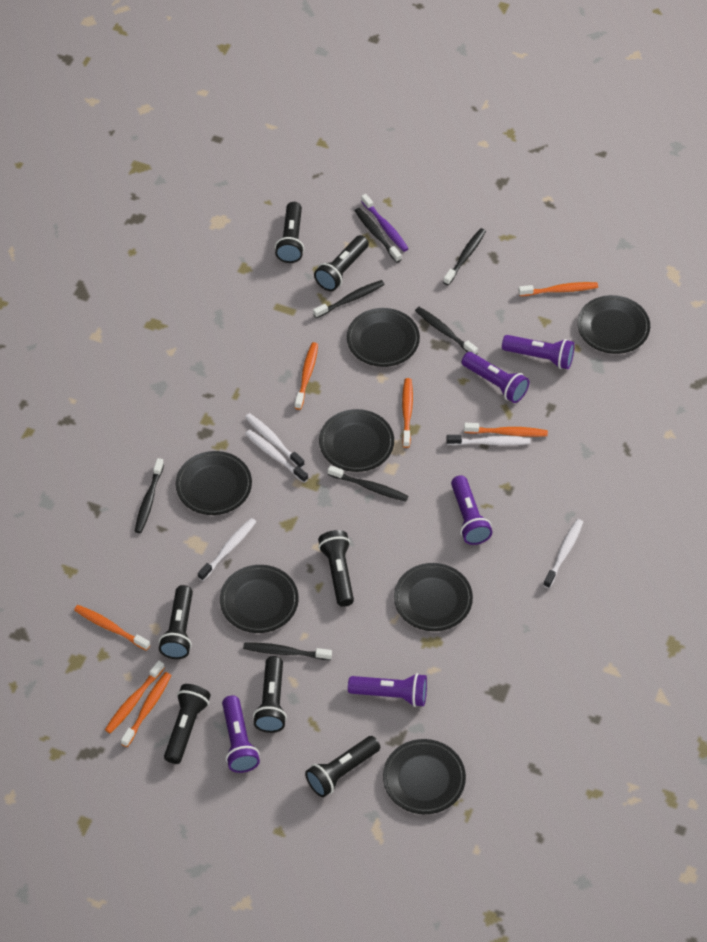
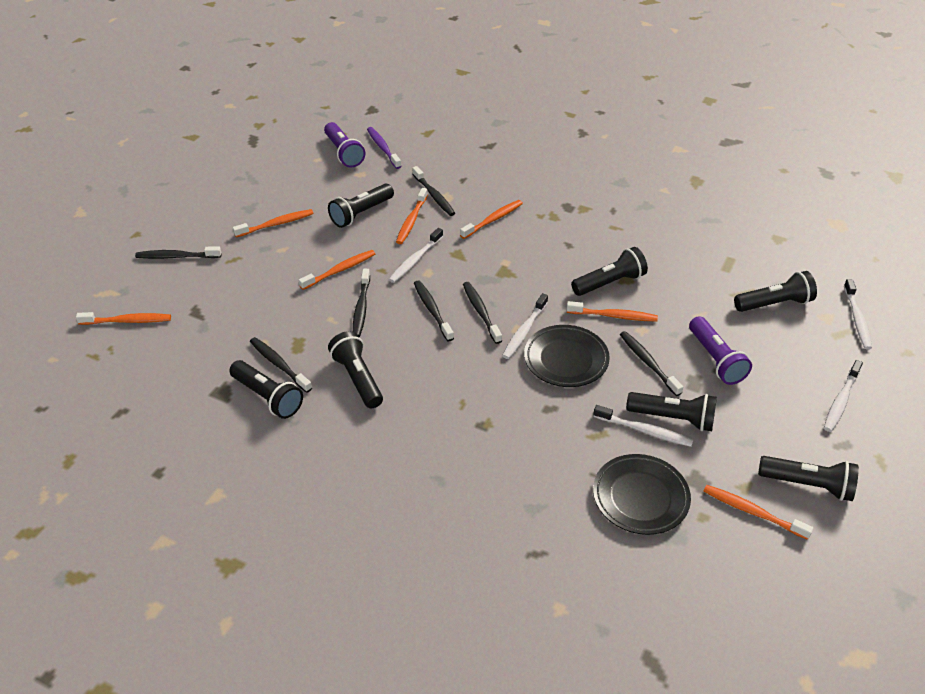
black plate: 7 -> 2
purple flashlight: 5 -> 2

